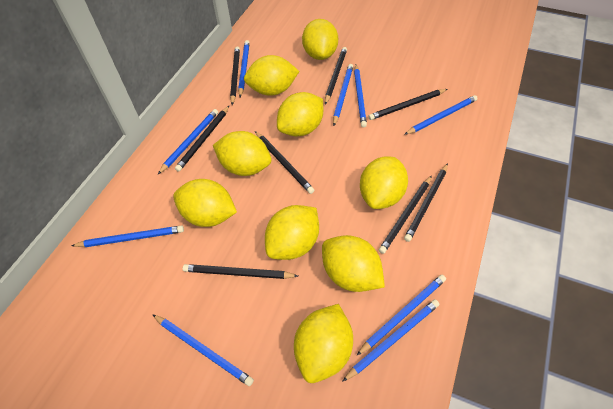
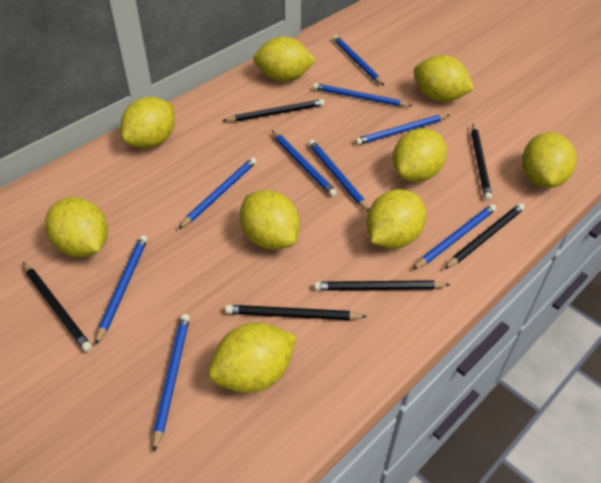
black pencil: 8 -> 6

